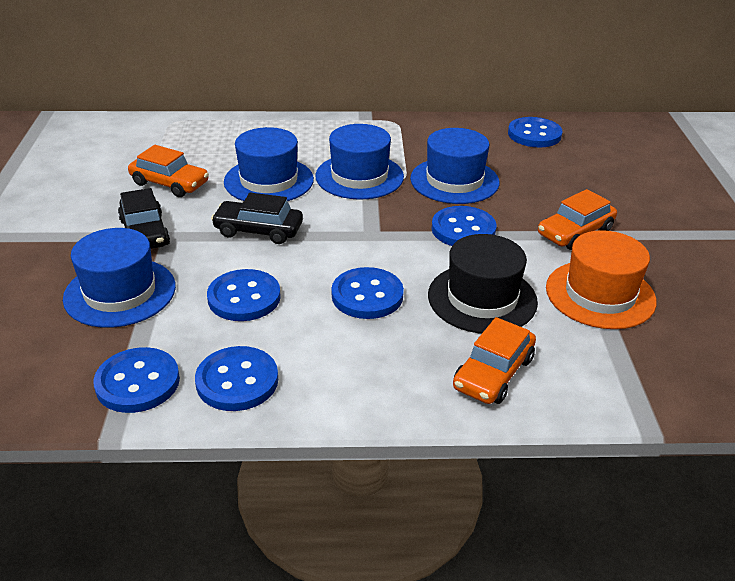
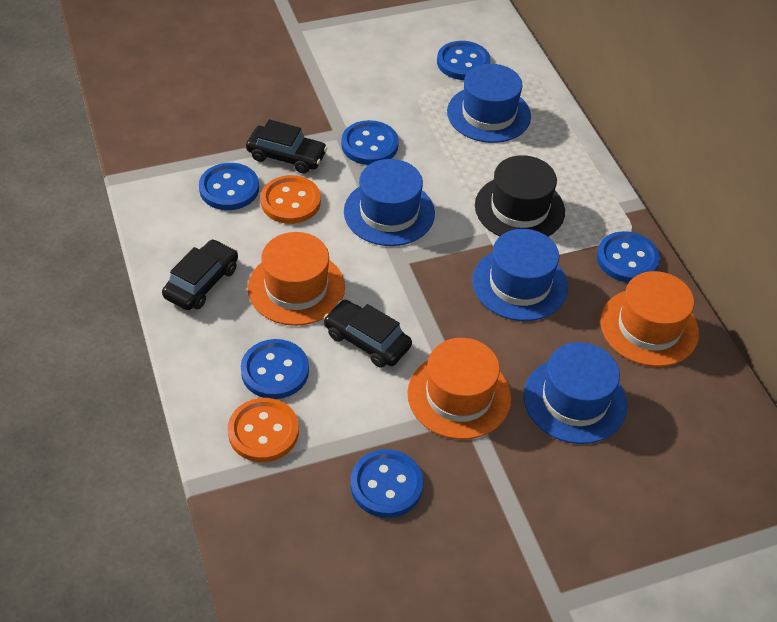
black car: 2 -> 3
orange button: 0 -> 2
orange car: 3 -> 0
orange hat: 1 -> 3

